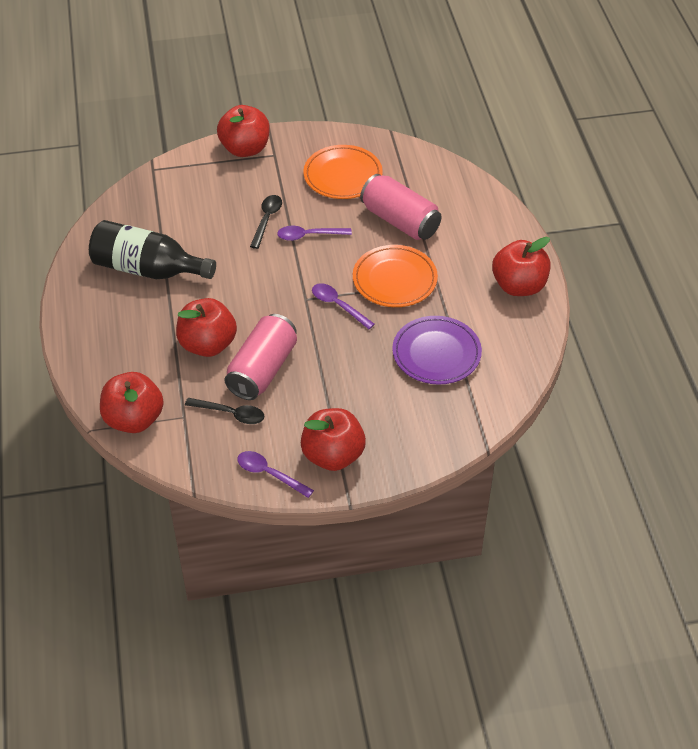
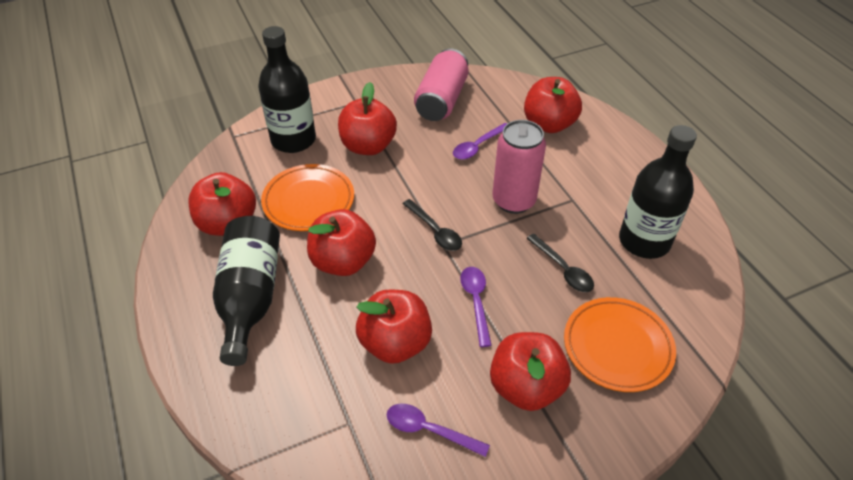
black bottle: 1 -> 3
purple plate: 1 -> 0
red apple: 5 -> 6

